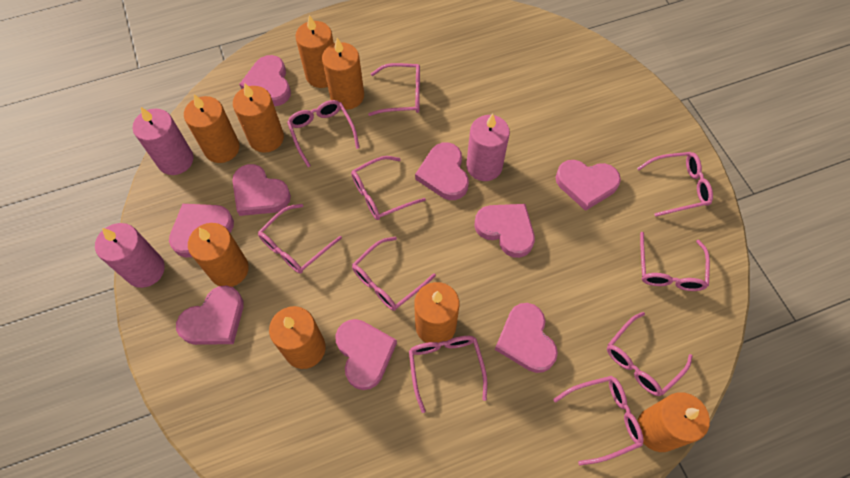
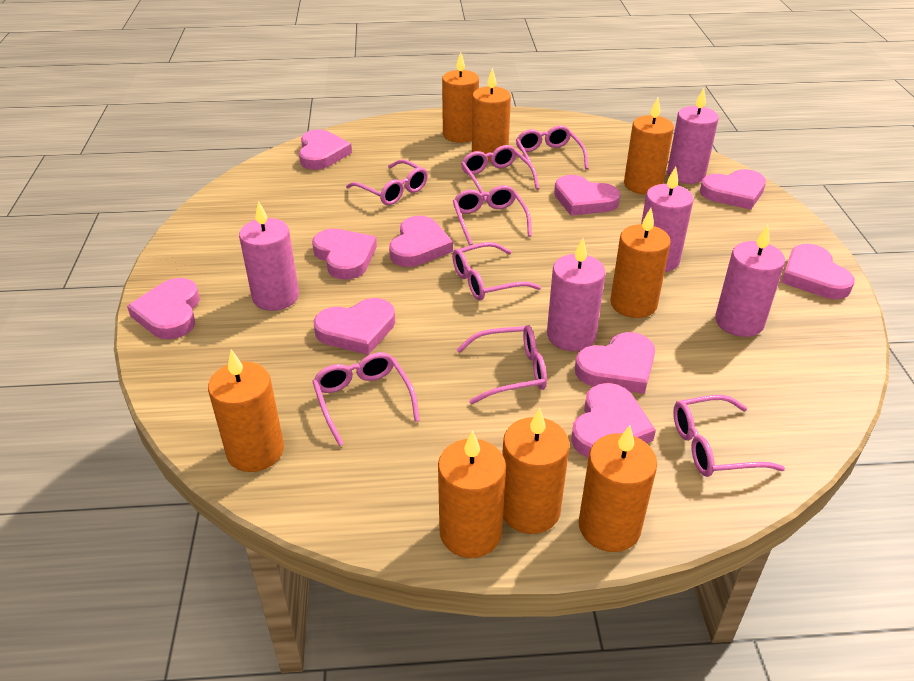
pink candle: 3 -> 5
pink glasses: 10 -> 8
pink heart: 9 -> 10

